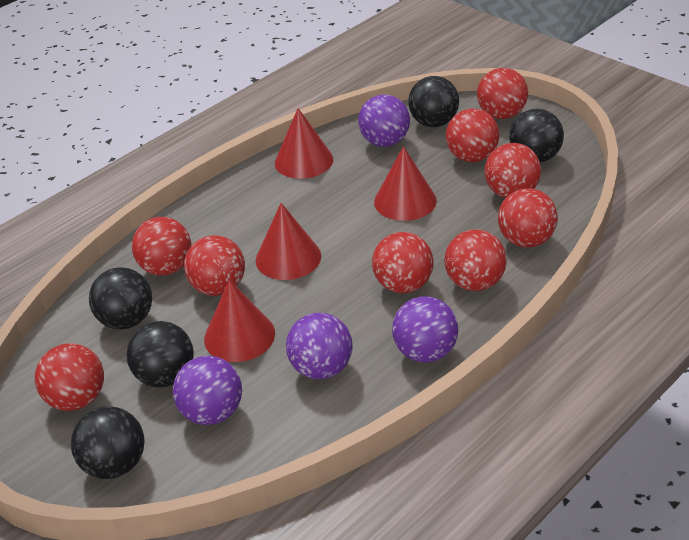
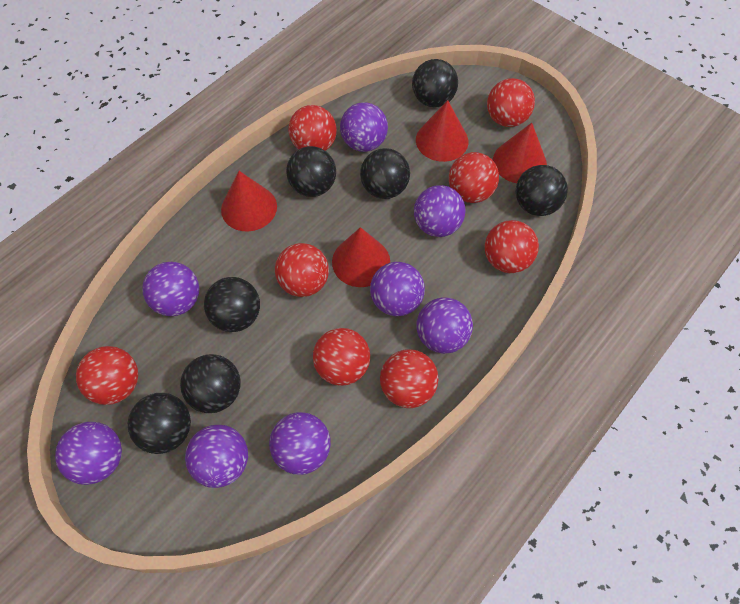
black ball: 5 -> 7
purple ball: 4 -> 8
red ball: 9 -> 8

